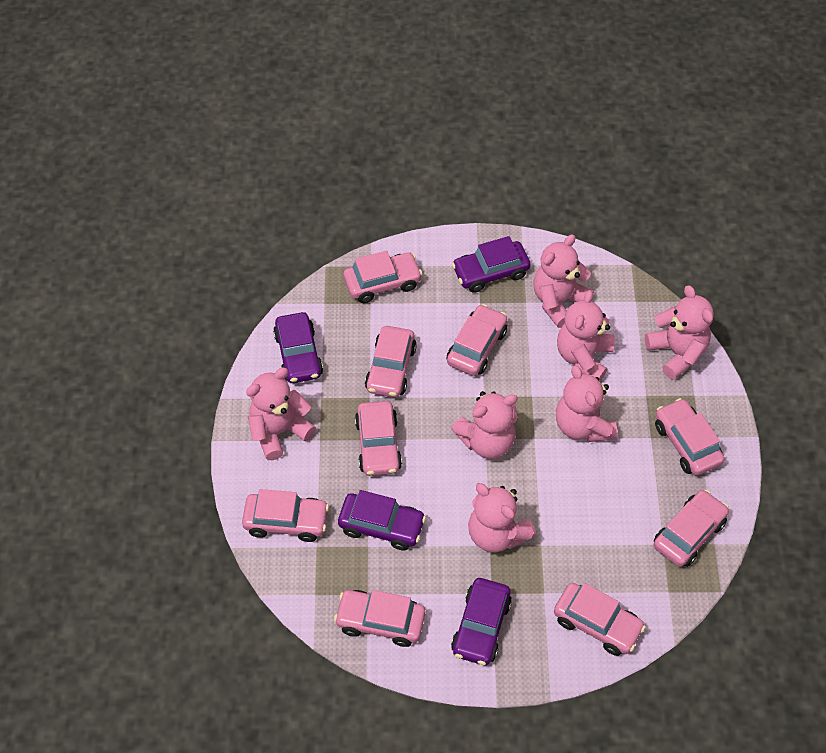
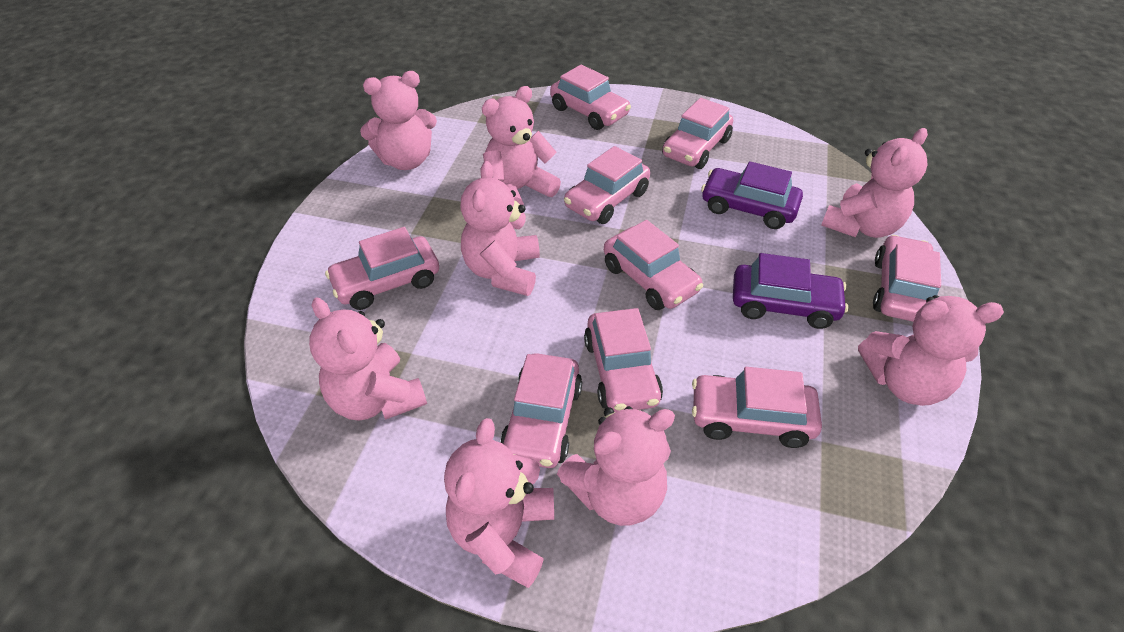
pink teddy bear: 7 -> 8
purple car: 4 -> 2

